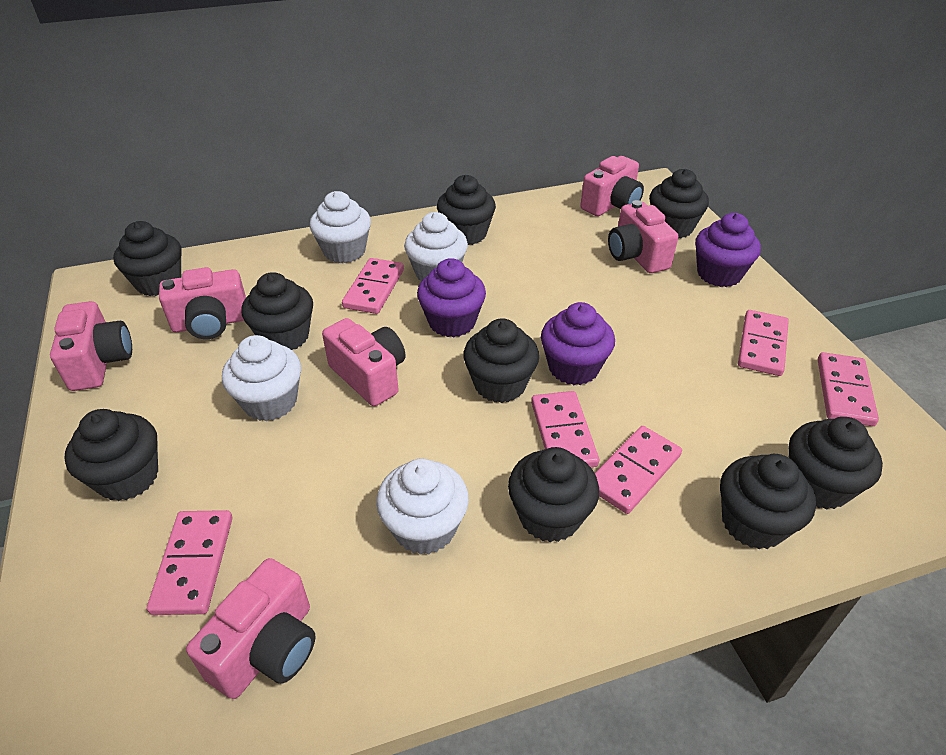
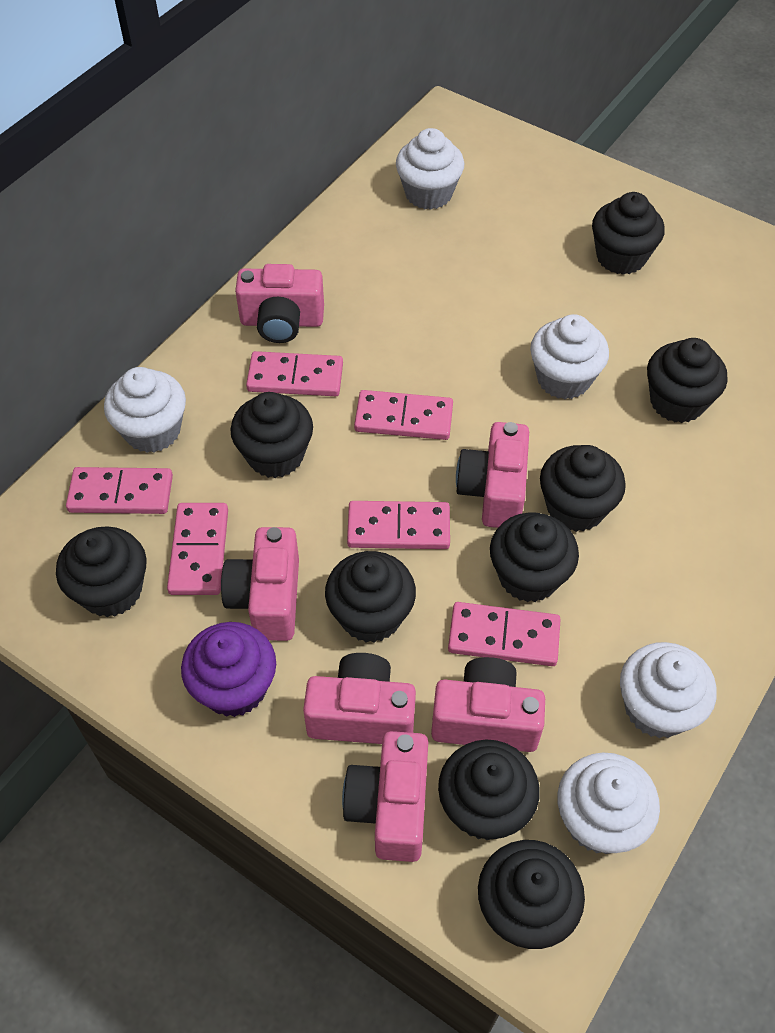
purple cupcake: 3 -> 1
white cupcake: 4 -> 5

